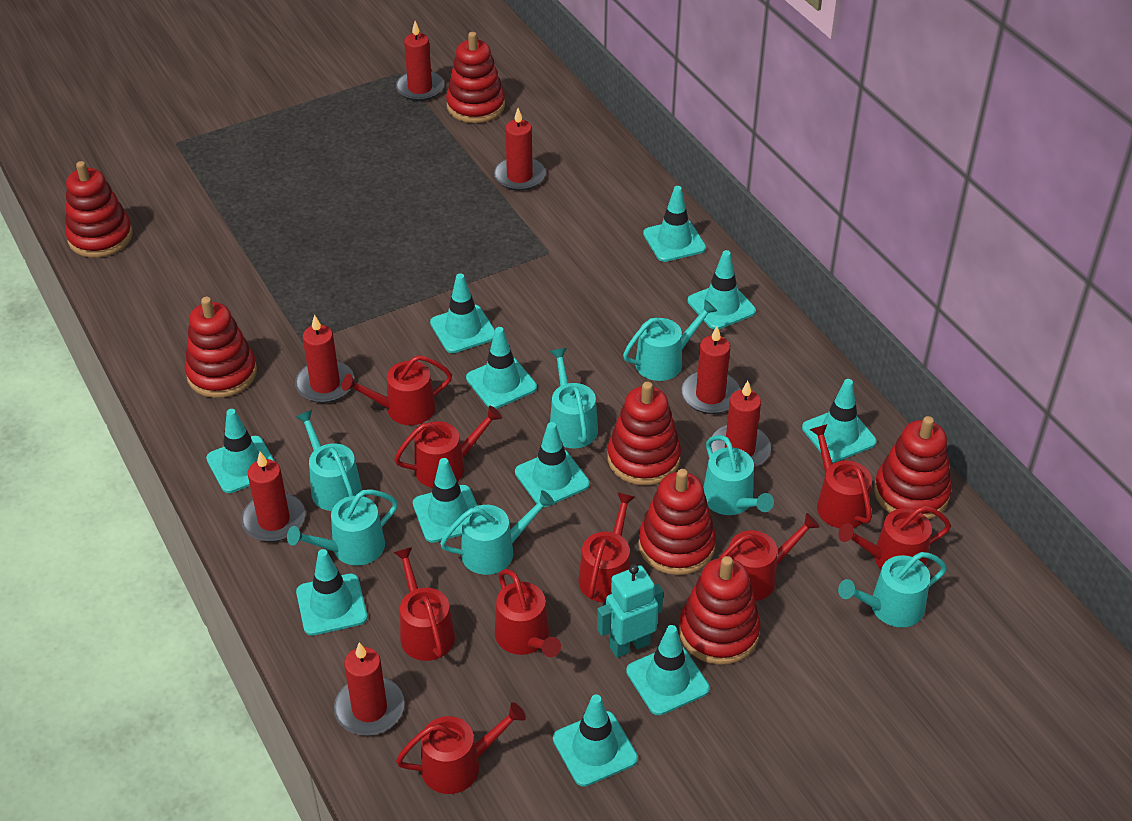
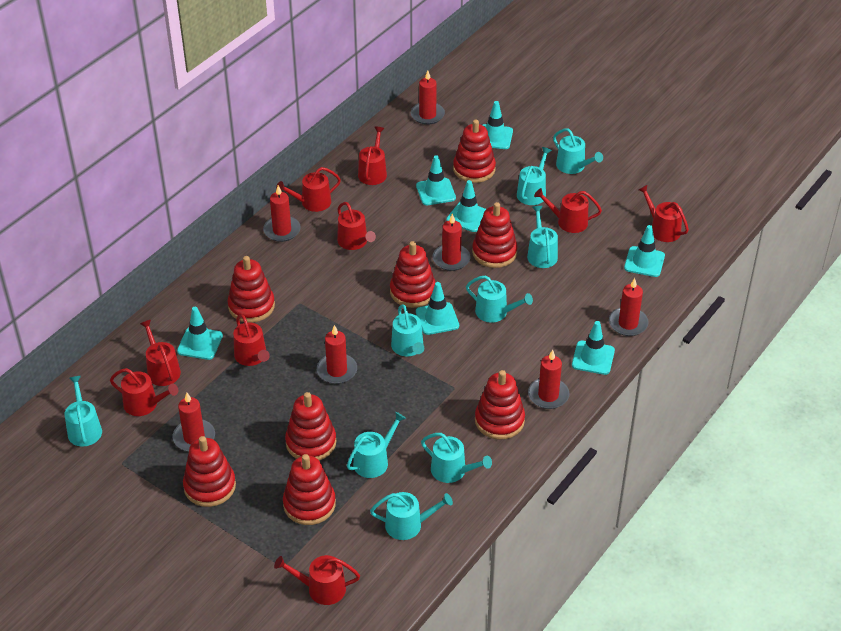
red stacking toy: 7 -> 8
turquoise robot: 1 -> 0
turquoise traffic cone: 11 -> 7
turquoise watering can: 7 -> 9

